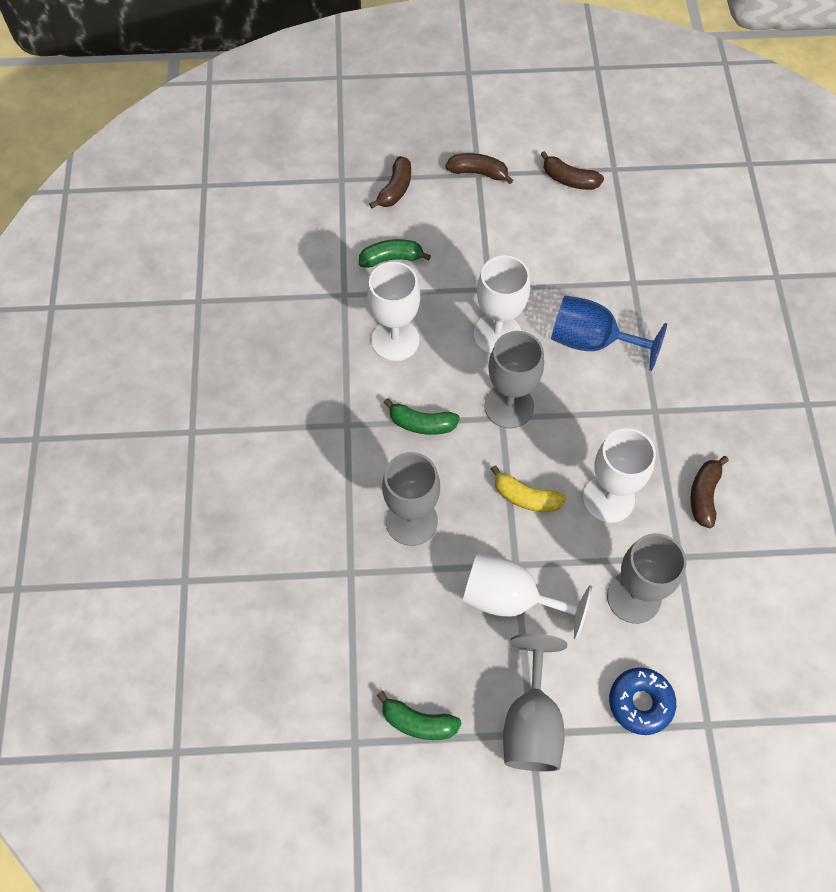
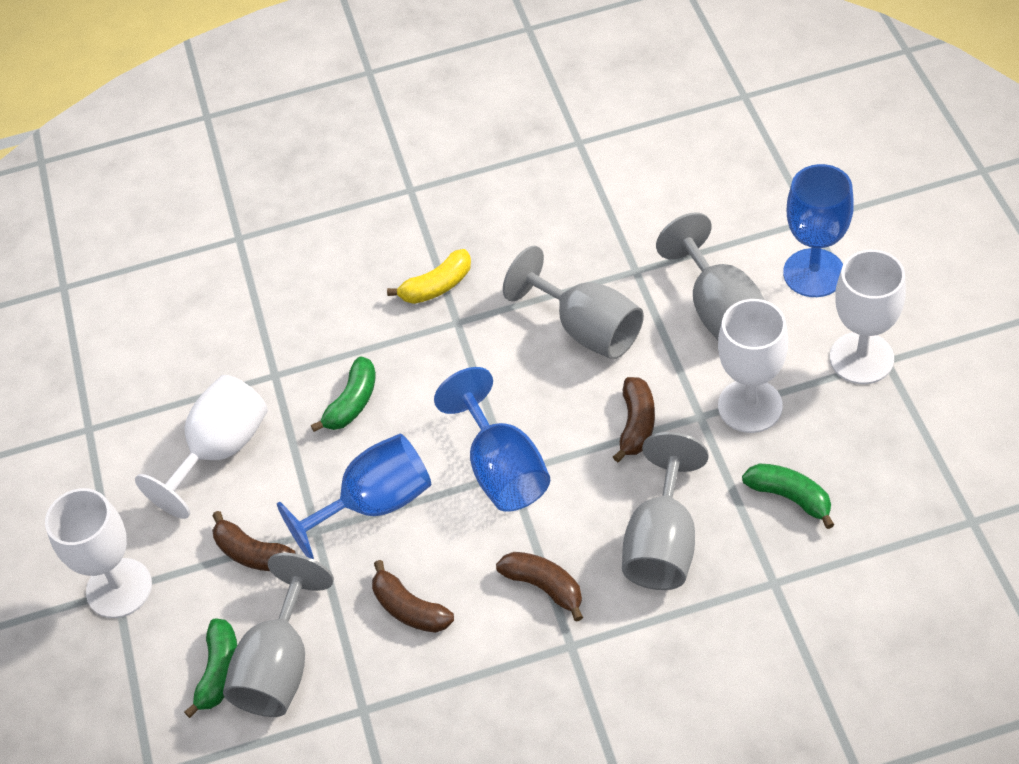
blue donut: 1 -> 0
blue goblet: 1 -> 3

